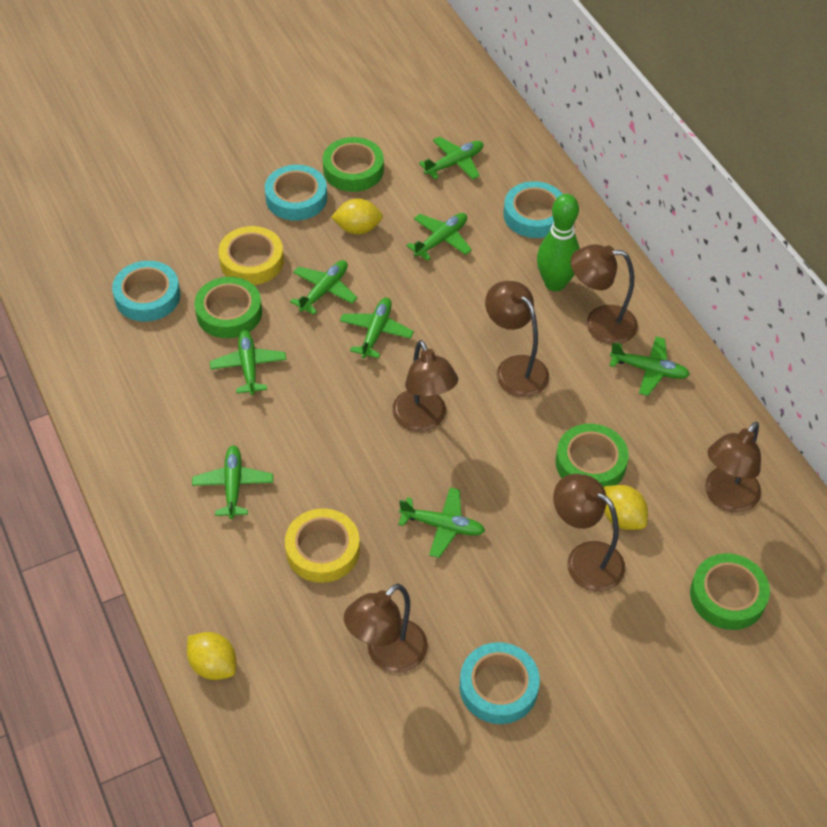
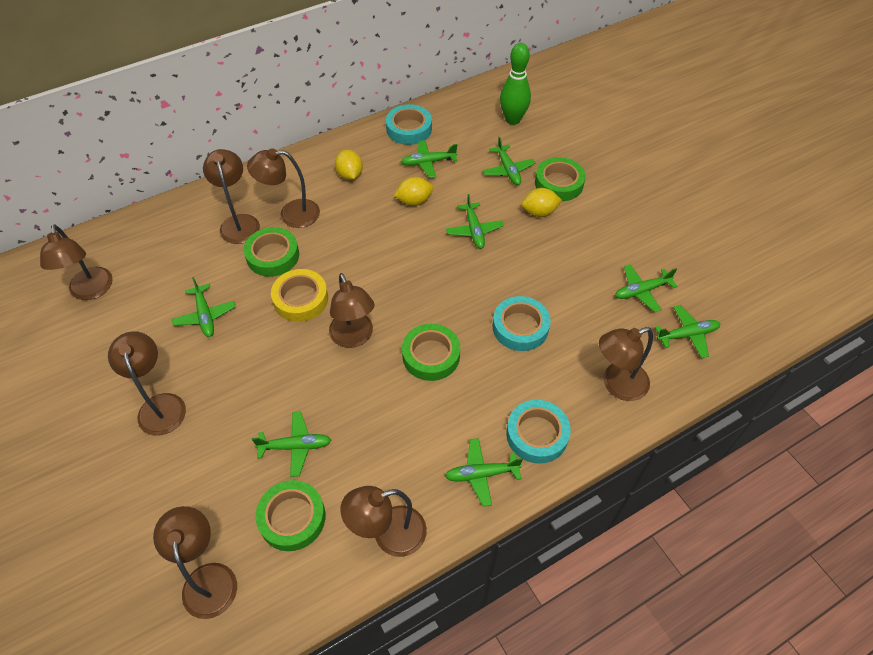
brown lamp: 6 -> 8
turquoise tape: 4 -> 3
yellow tape: 2 -> 1

